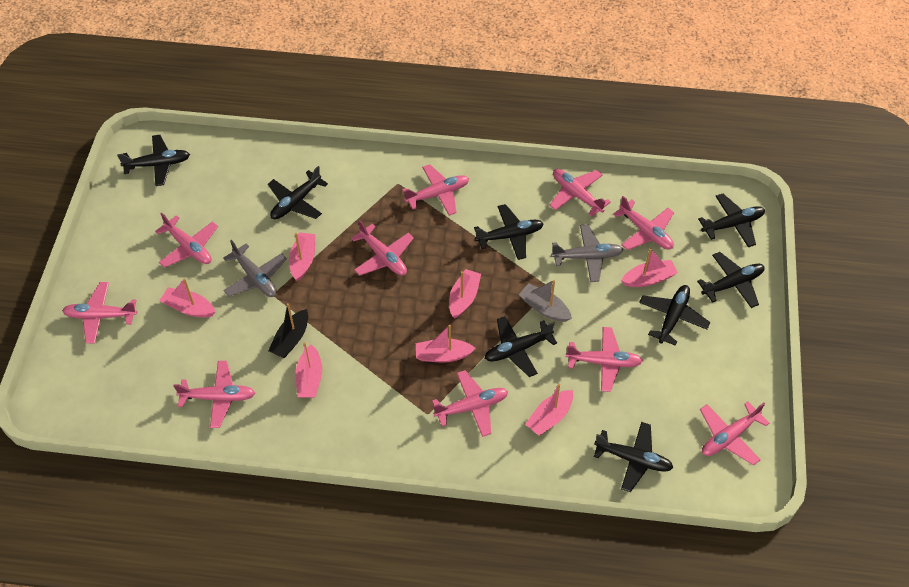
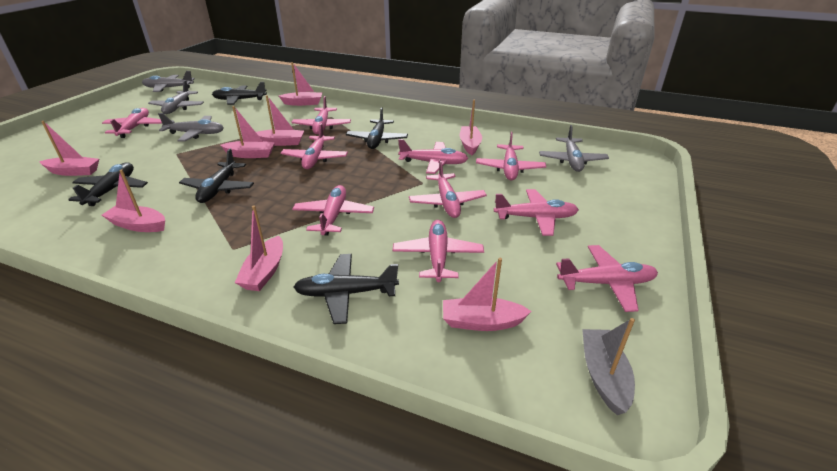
black boat: 1 -> 0
black plane: 8 -> 5
grey plane: 2 -> 4
pink boat: 7 -> 8

